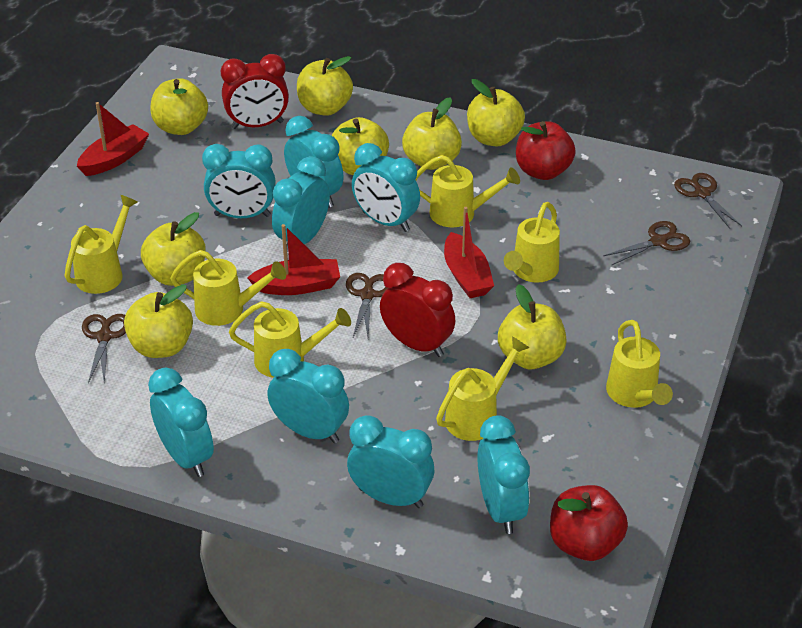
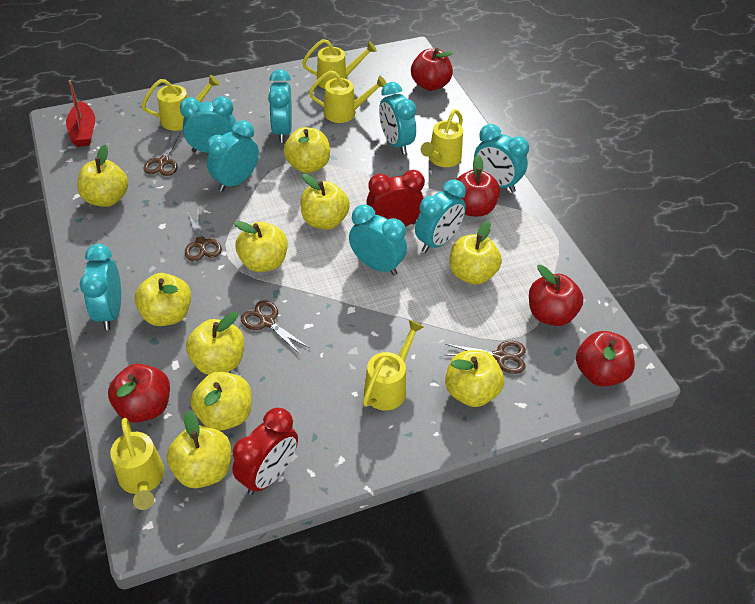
red apple: 2 -> 5
red boat: 3 -> 1
yellow apple: 8 -> 10
yellow watering can: 7 -> 6

